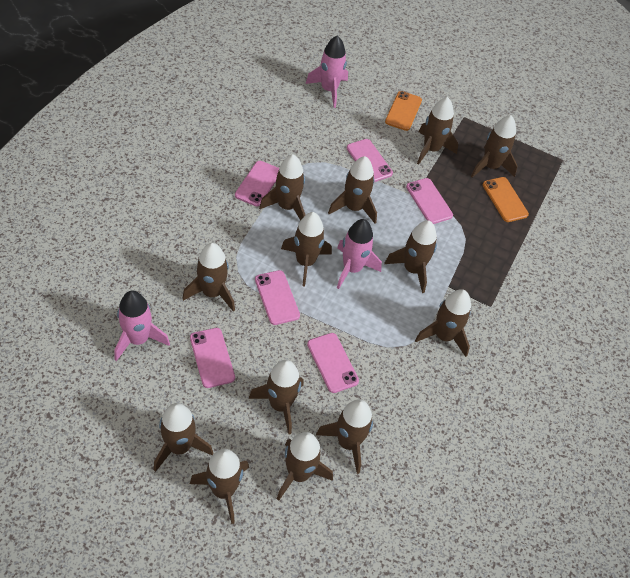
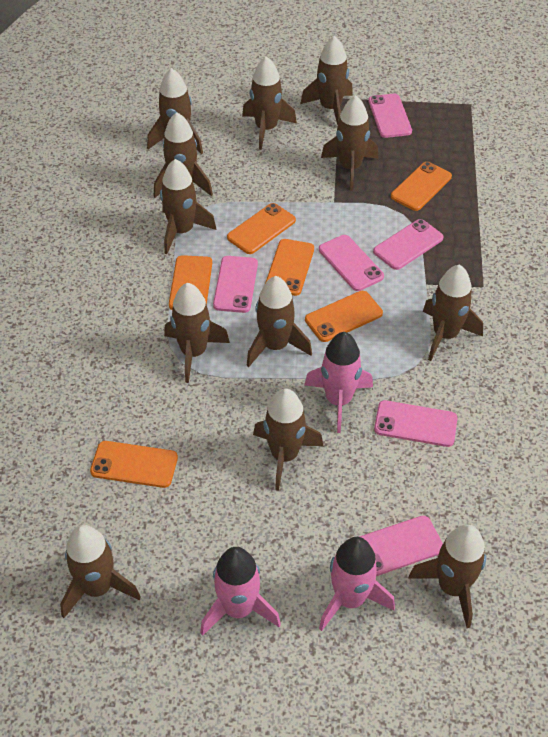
brown rocket: 13 -> 12
orange phone: 2 -> 6

